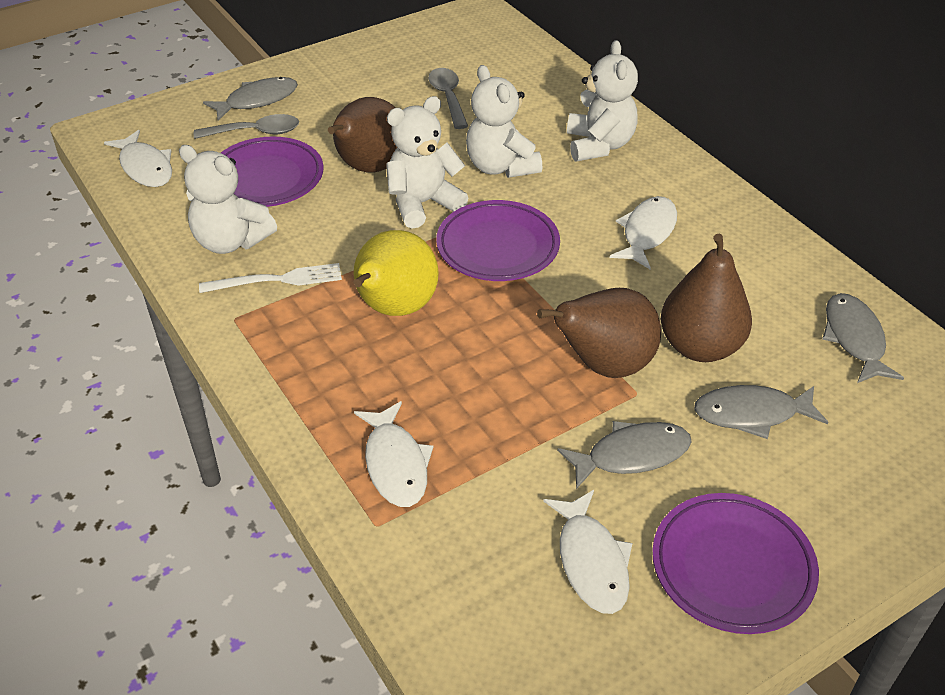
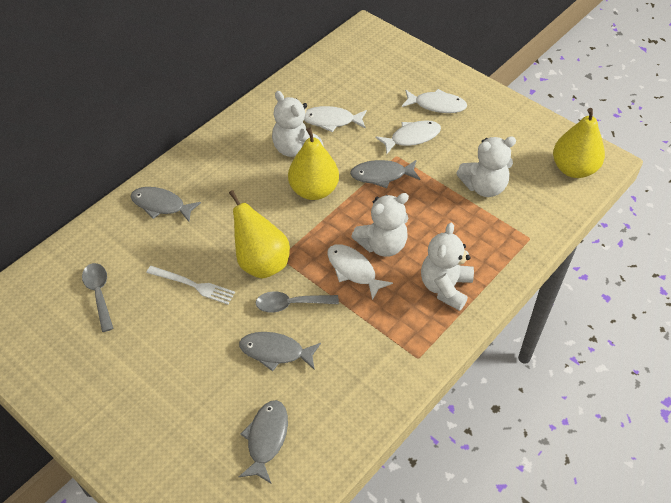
brown pear: 3 -> 0
purple plate: 3 -> 0
yellow pear: 1 -> 3

